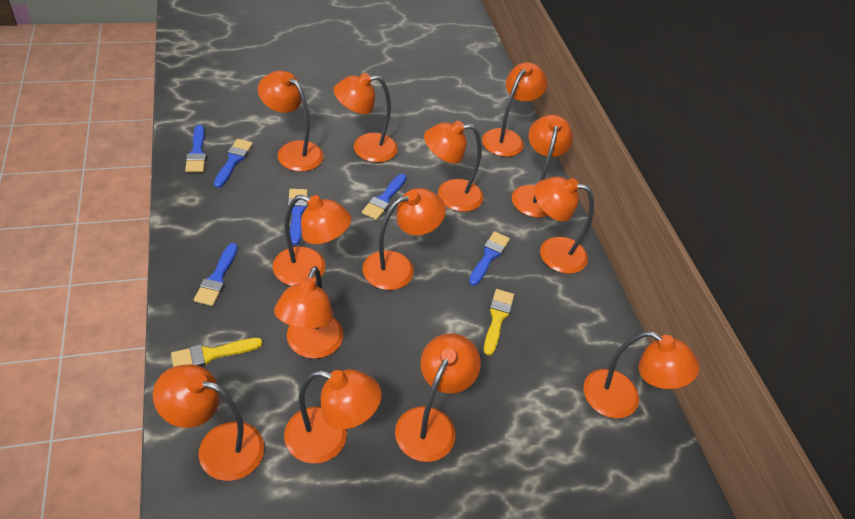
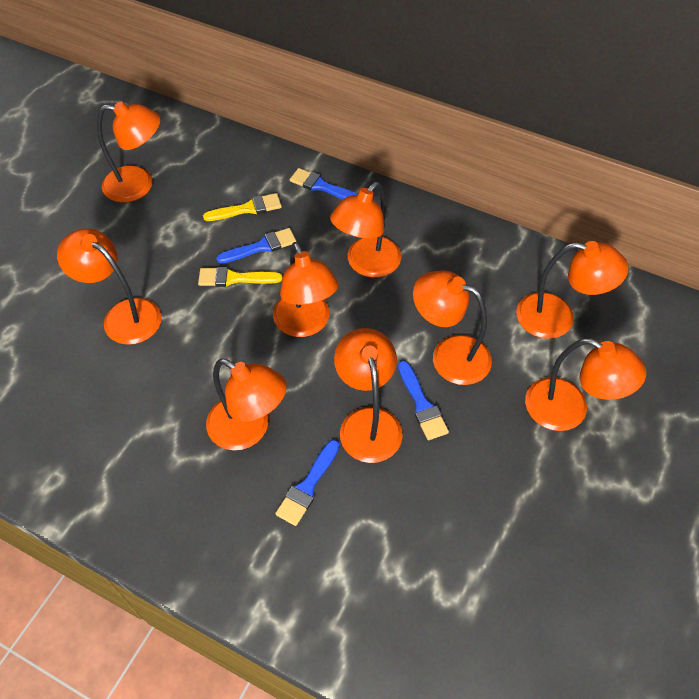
blue brush: 6 -> 4
orange lamp: 13 -> 9

